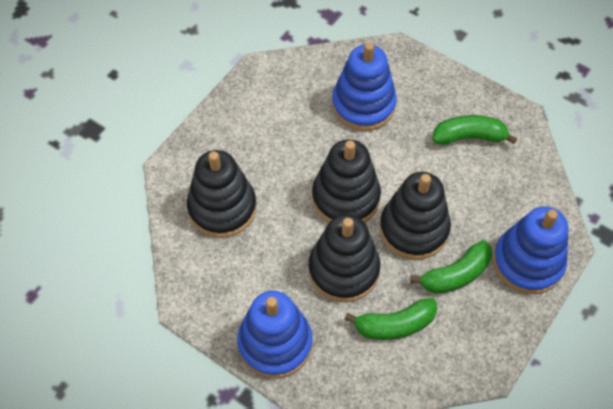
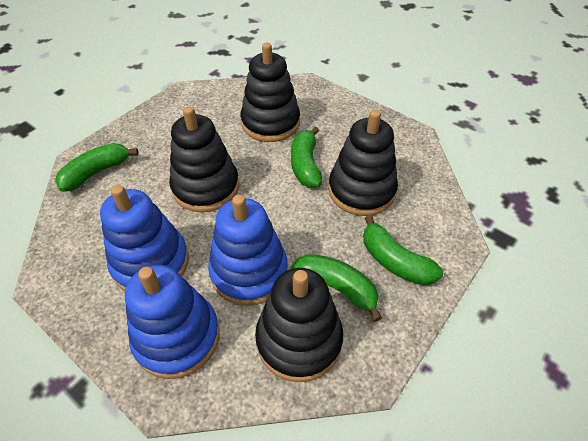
green banana: 3 -> 4

